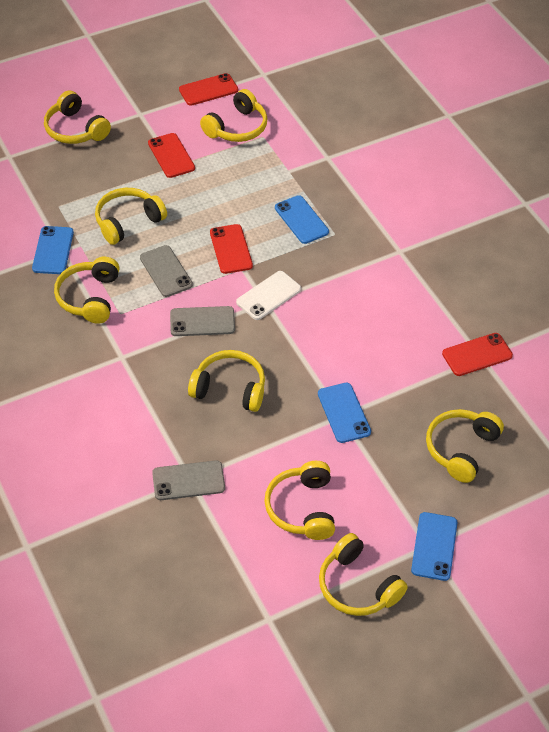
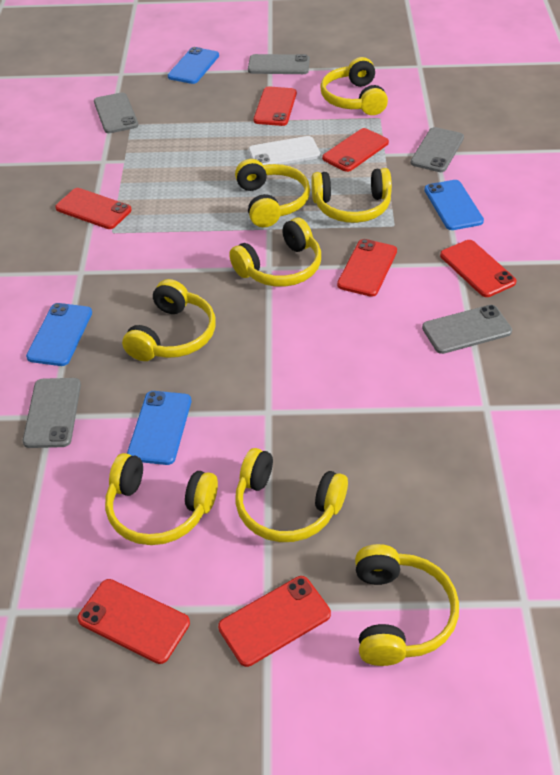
grey phone: 3 -> 5
red phone: 4 -> 7

